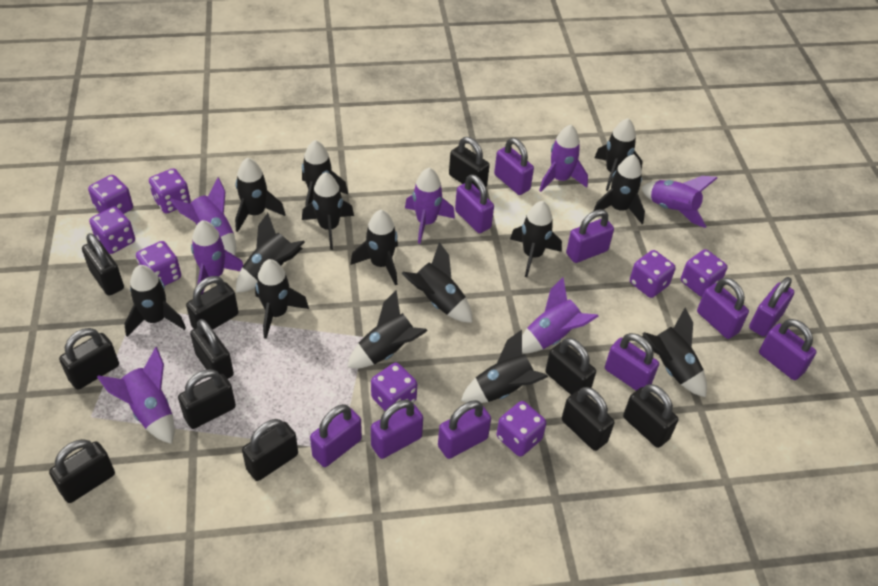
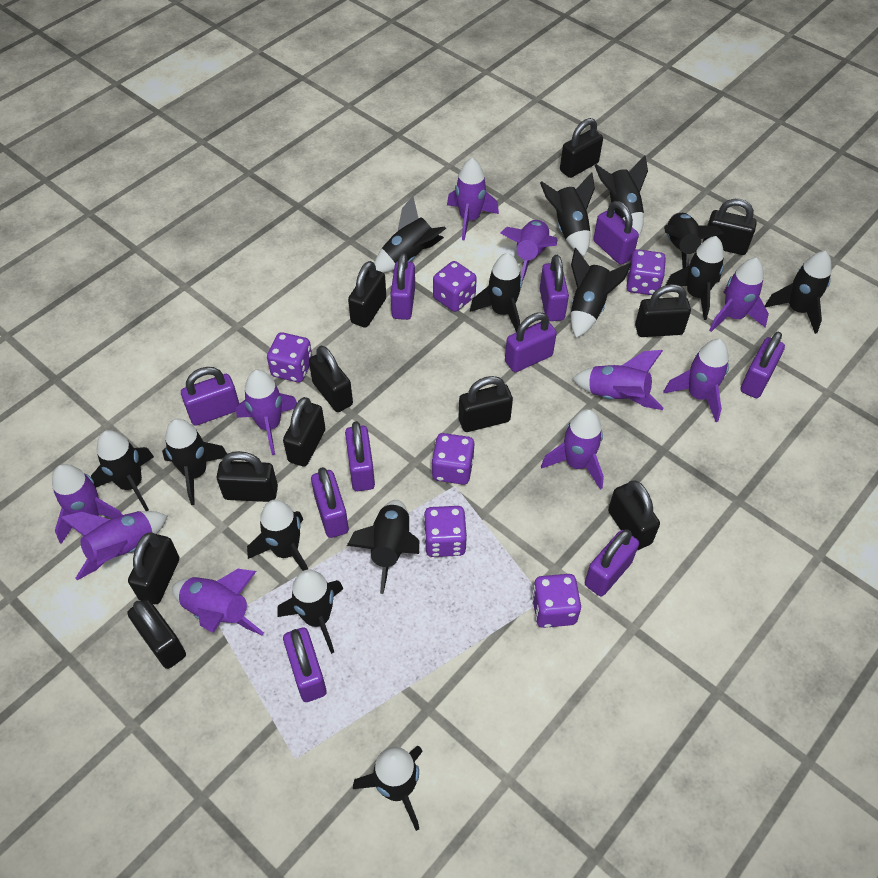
purple dice: 8 -> 6
purple rocket: 7 -> 10

